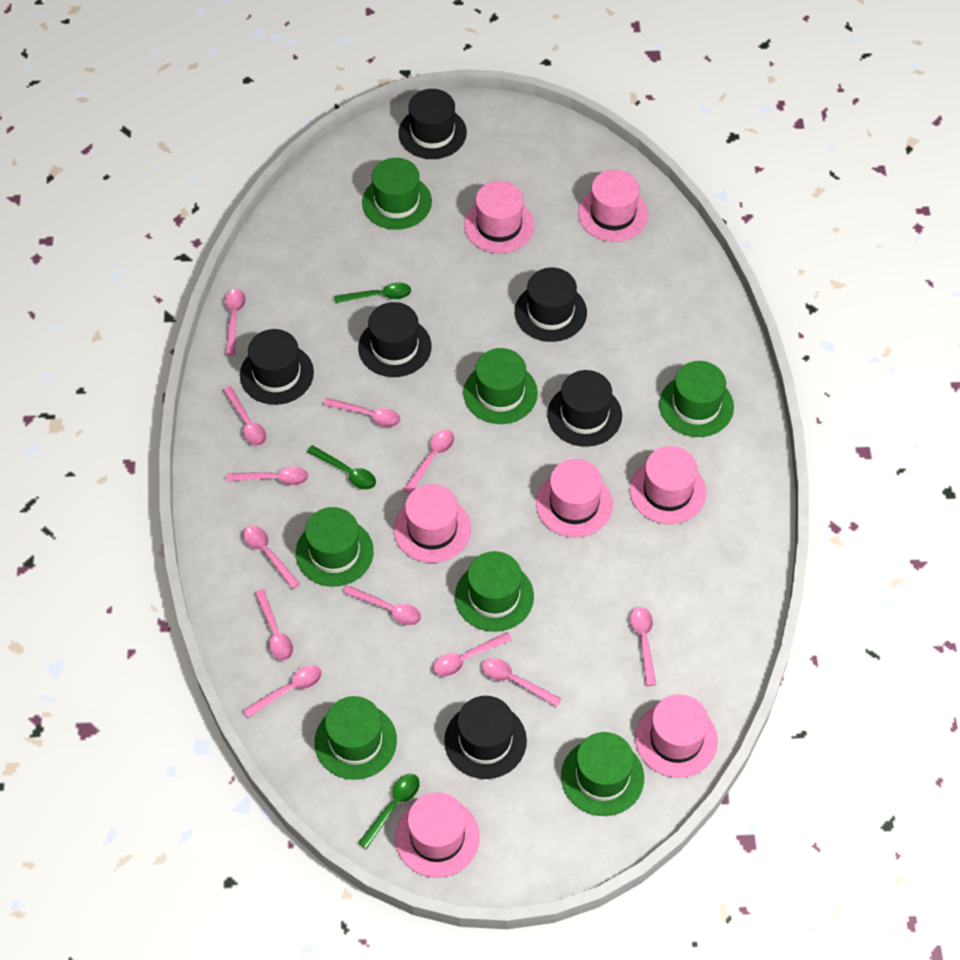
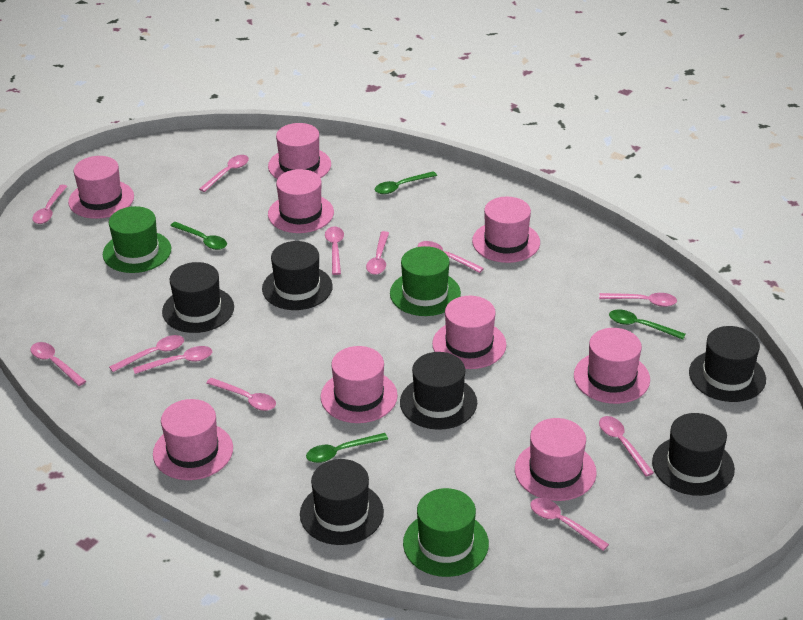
green hat: 7 -> 3
green spoon: 3 -> 4
pink hat: 7 -> 9

